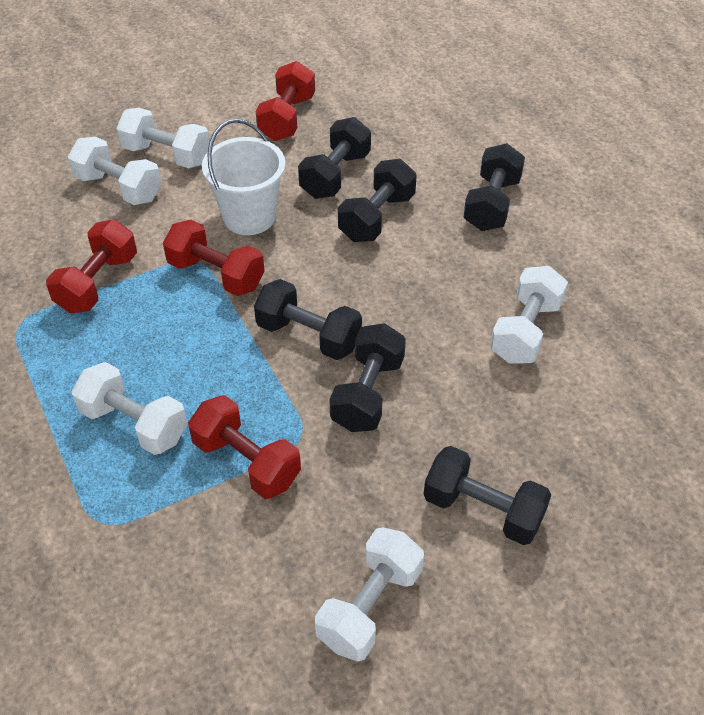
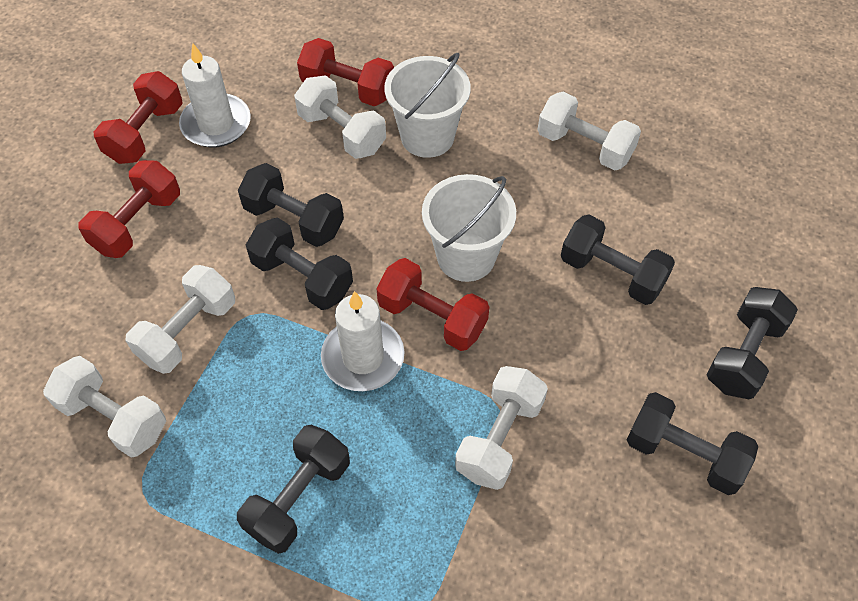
white bucket: 1 -> 2
white candle: 0 -> 2

